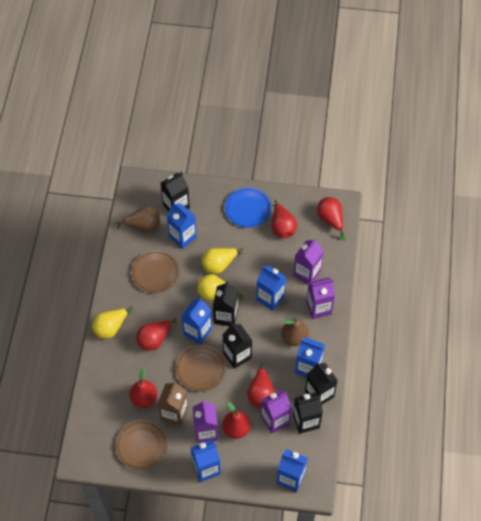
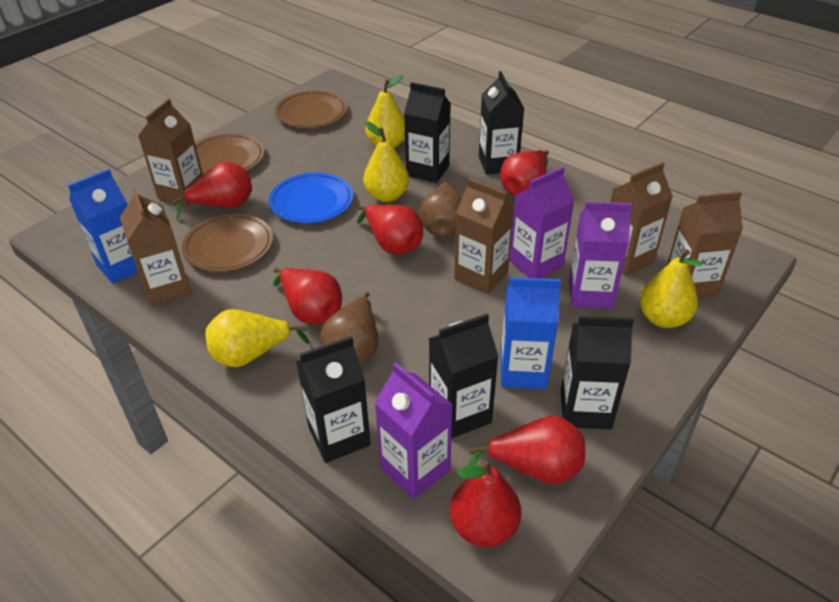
blue carton: 6 -> 2
brown carton: 1 -> 5
purple carton: 4 -> 3
yellow pear: 3 -> 4

